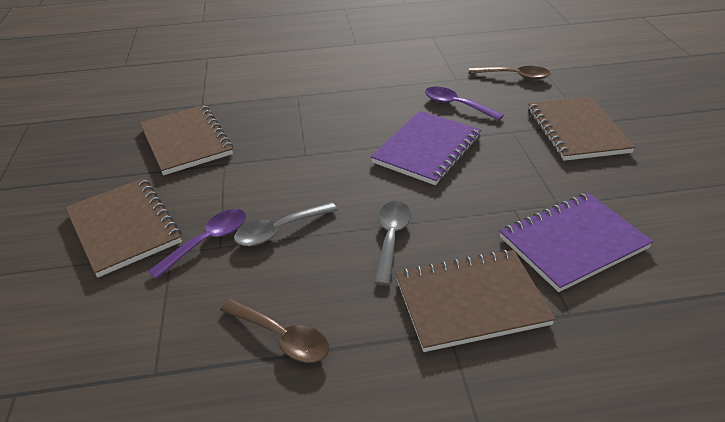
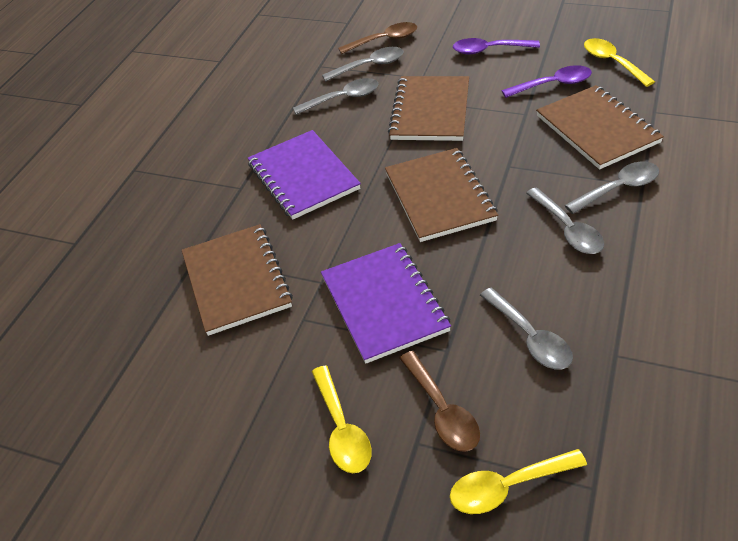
grey spoon: 2 -> 5
yellow spoon: 0 -> 3

